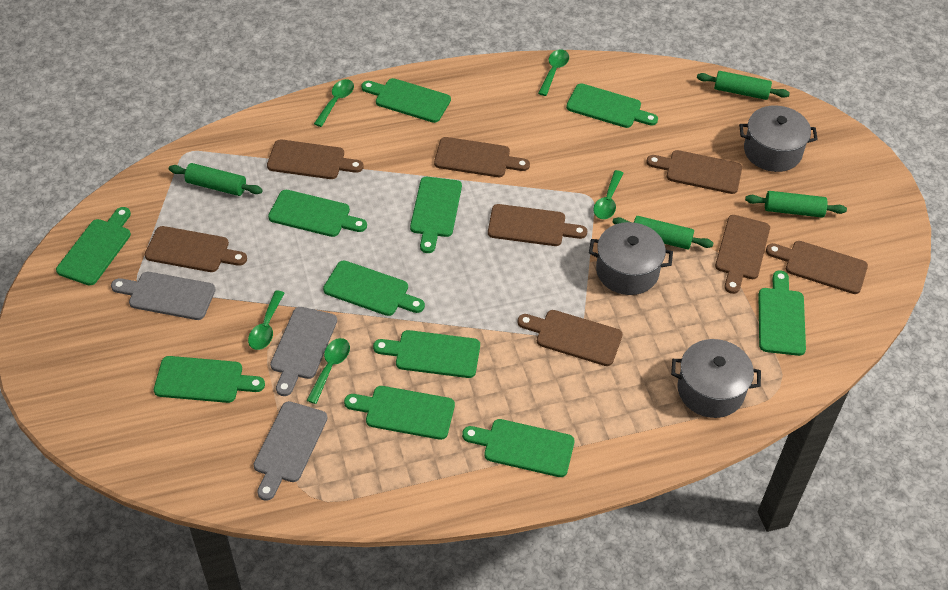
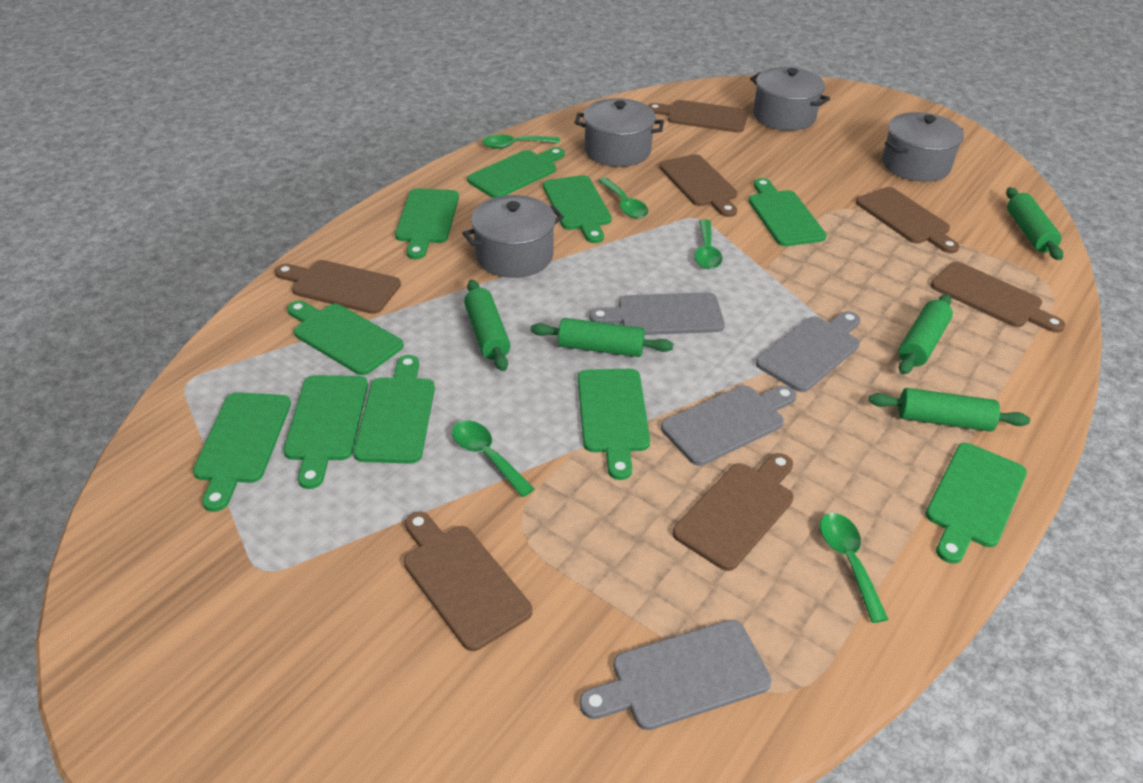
brown cutting board: 8 -> 7
green cutting board: 11 -> 10
green rolling pin: 4 -> 5
grey cutting board: 3 -> 4
grey pot: 3 -> 4

